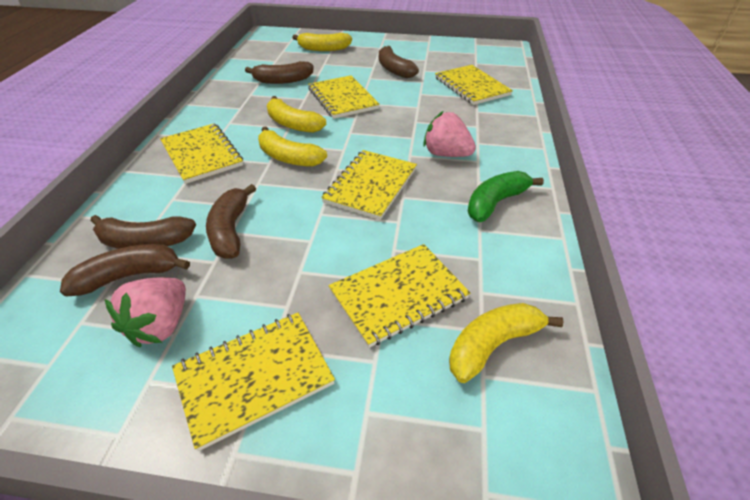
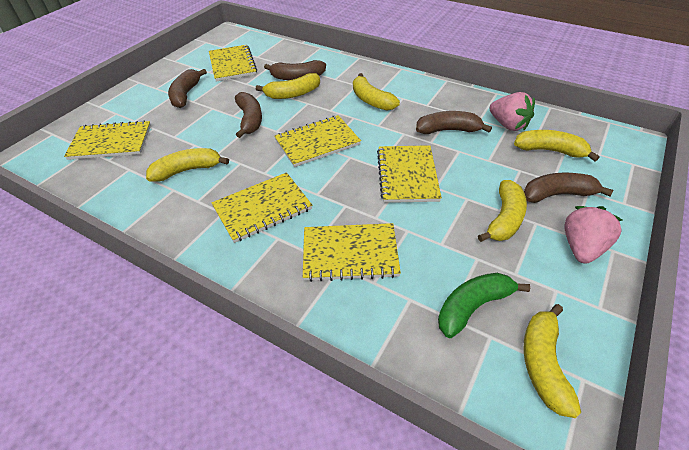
yellow banana: 4 -> 6

